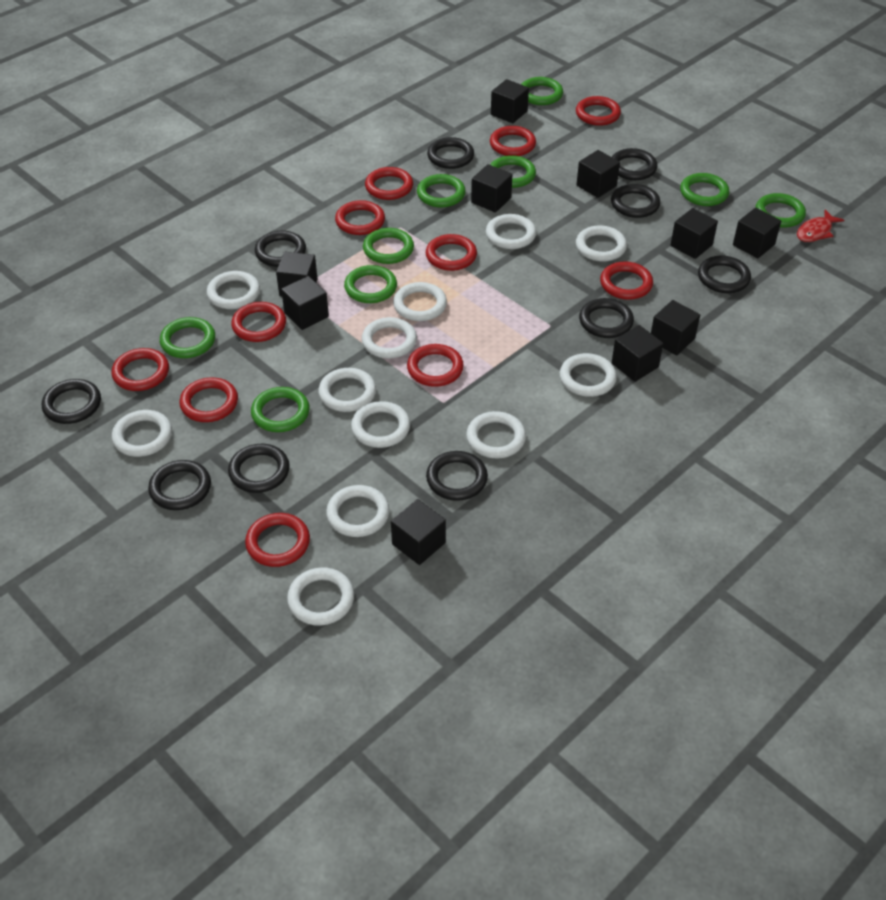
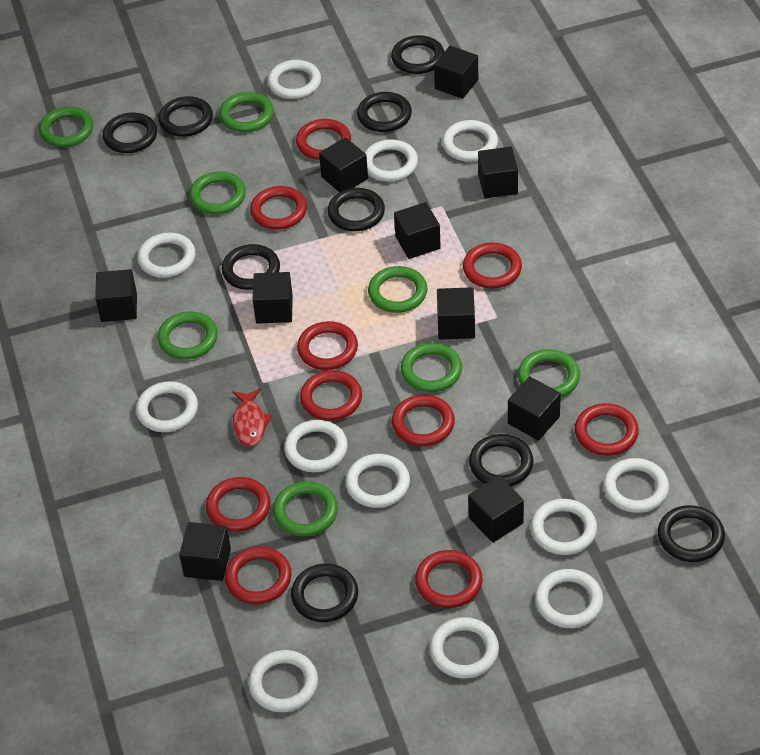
black ring: 10 -> 9
green ring: 9 -> 8
red ring: 11 -> 10

